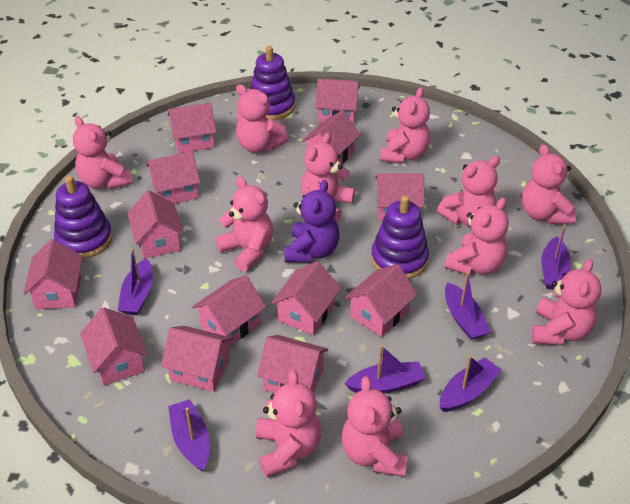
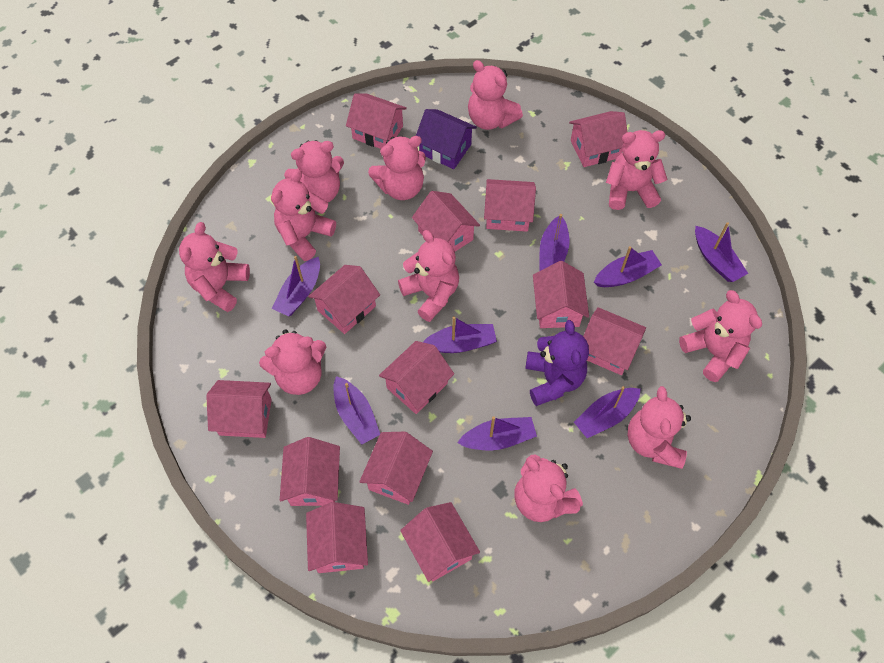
purple boat: 6 -> 8
purple house: 0 -> 1
purple stacking toy: 3 -> 0

